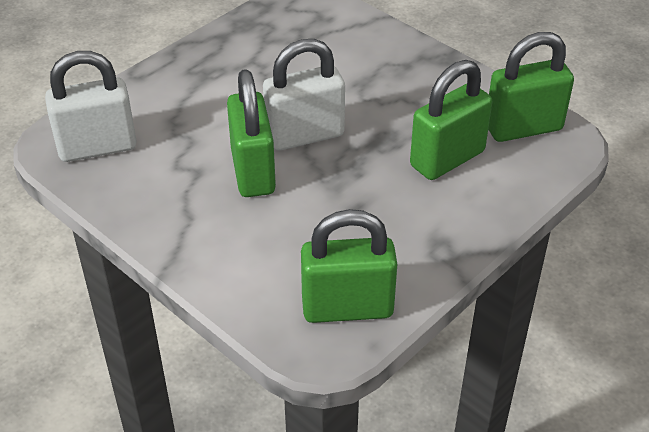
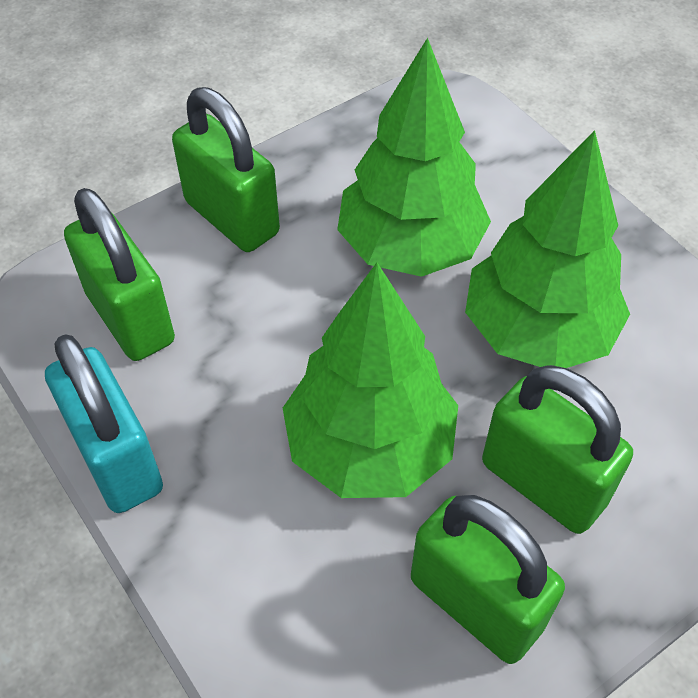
green tree: 0 -> 3
turquoise padlock: 0 -> 1
white padlock: 2 -> 0

